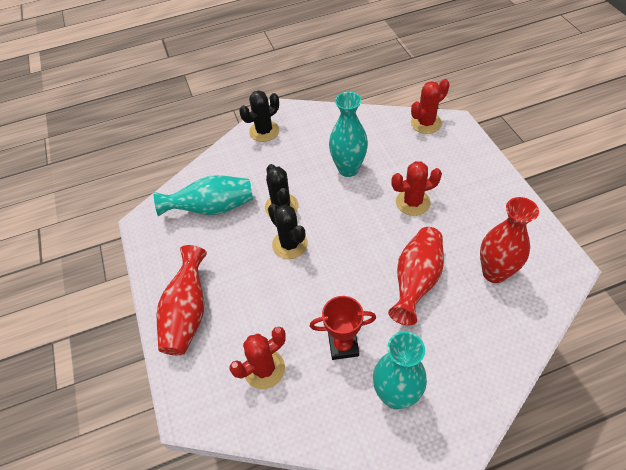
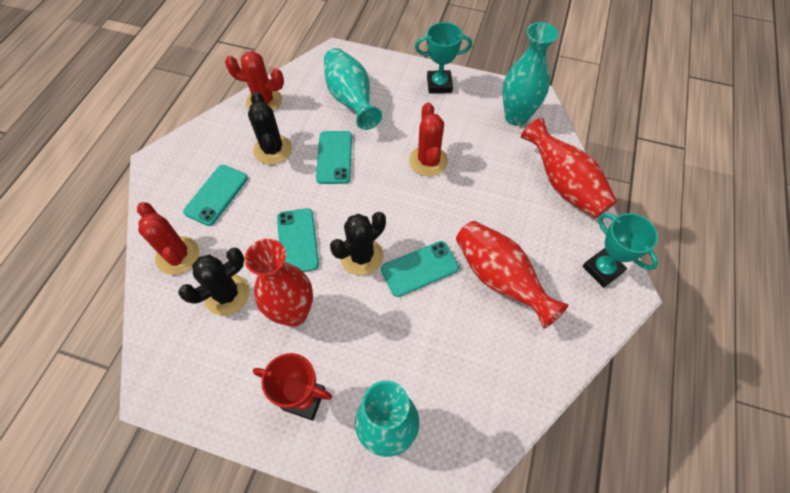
turquoise phone: 0 -> 4
turquoise trophy: 0 -> 2

